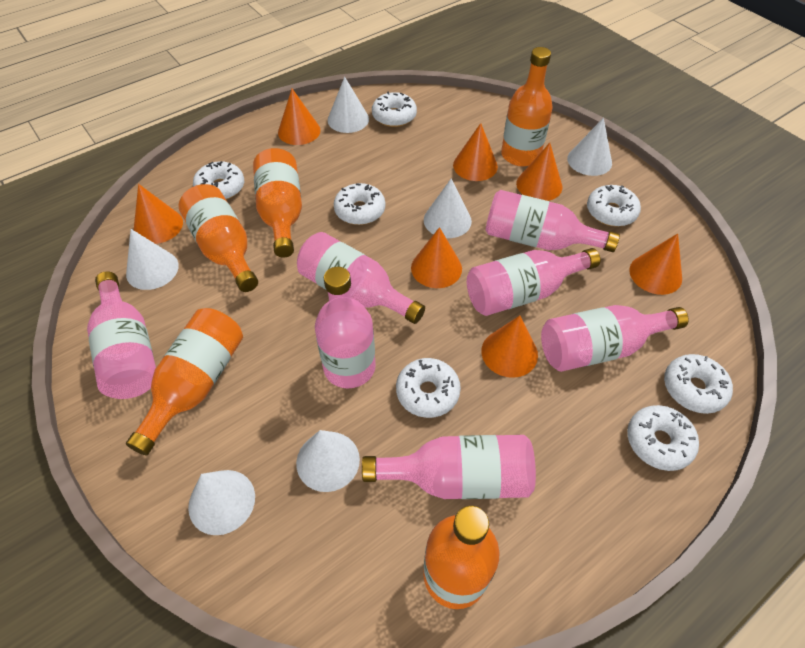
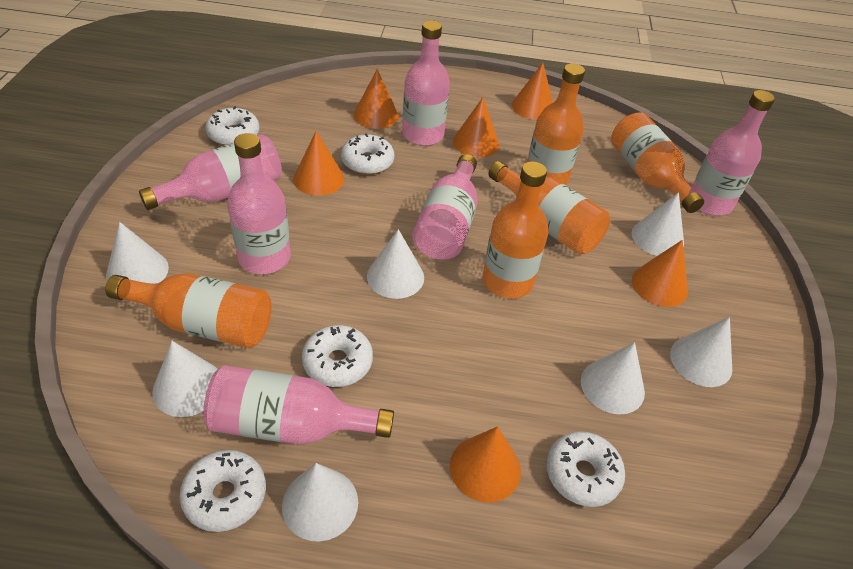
orange cone: 7 -> 6
pink bottle: 7 -> 6
white cone: 6 -> 7
white donut: 7 -> 5

